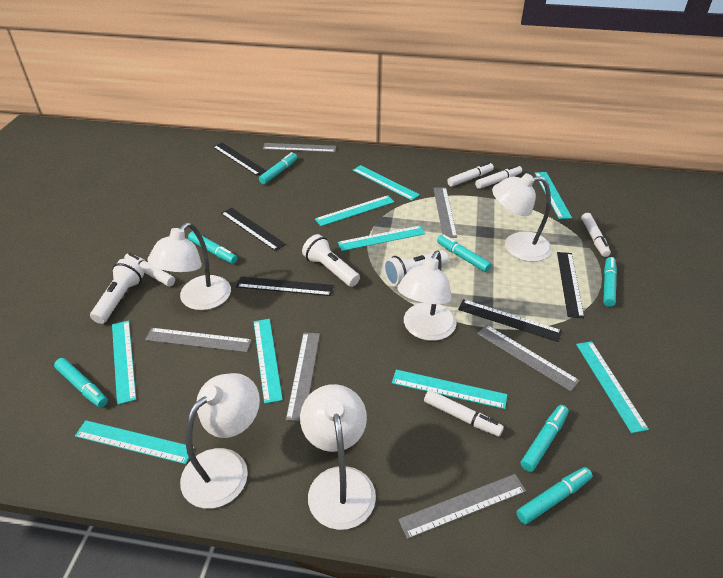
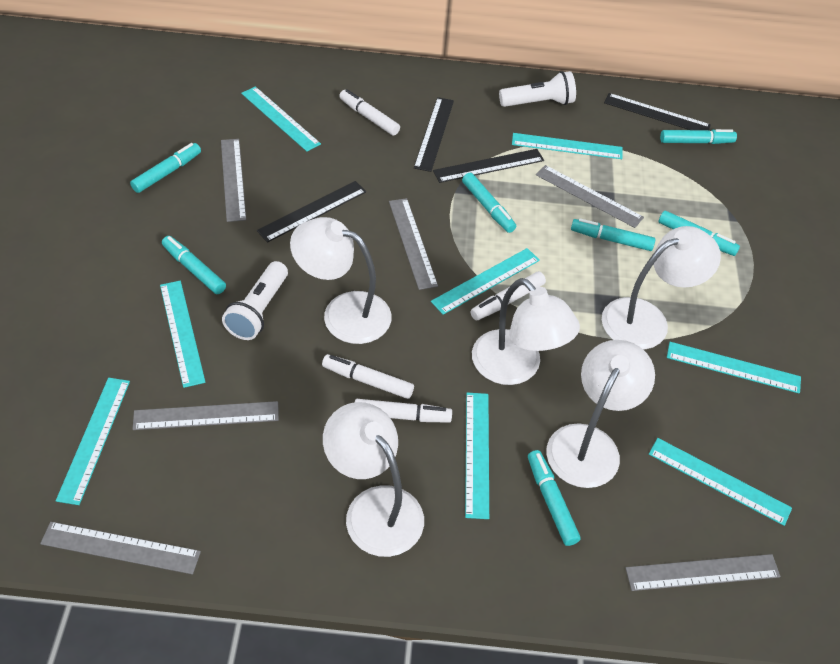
black ruler: 5 -> 4
turquoise ruler: 9 -> 8
white flashlight: 3 -> 2
white marker: 5 -> 4

